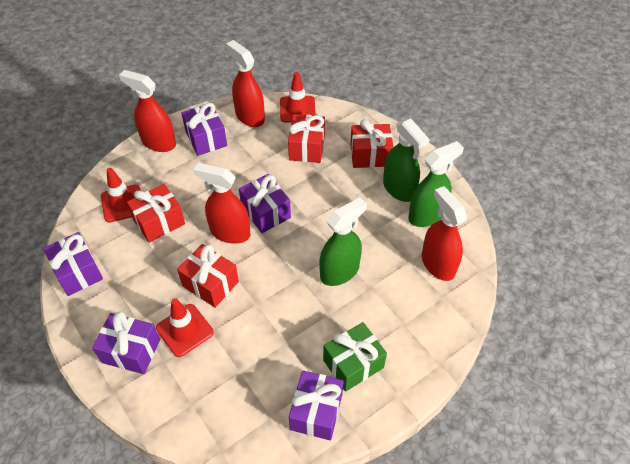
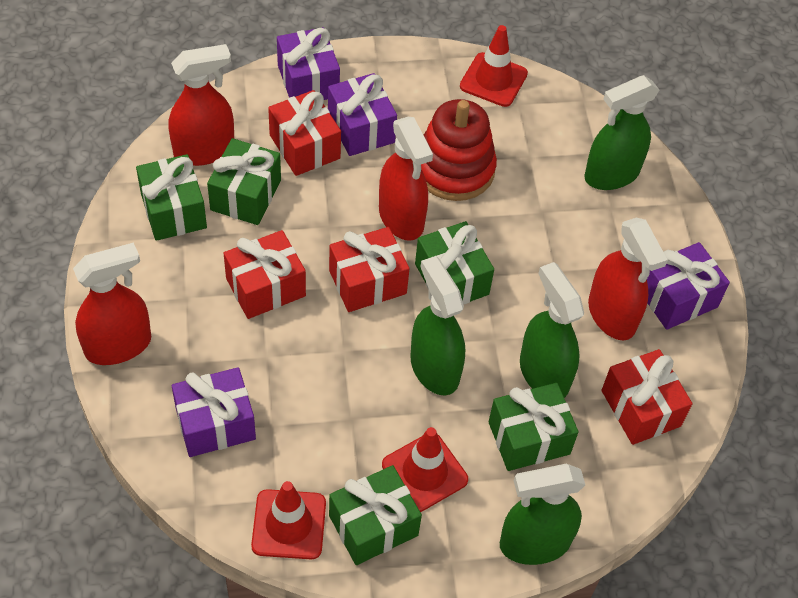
green gift: 1 -> 5
green spray bottle: 3 -> 4
purple gift: 5 -> 4
red stacking toy: 0 -> 1

